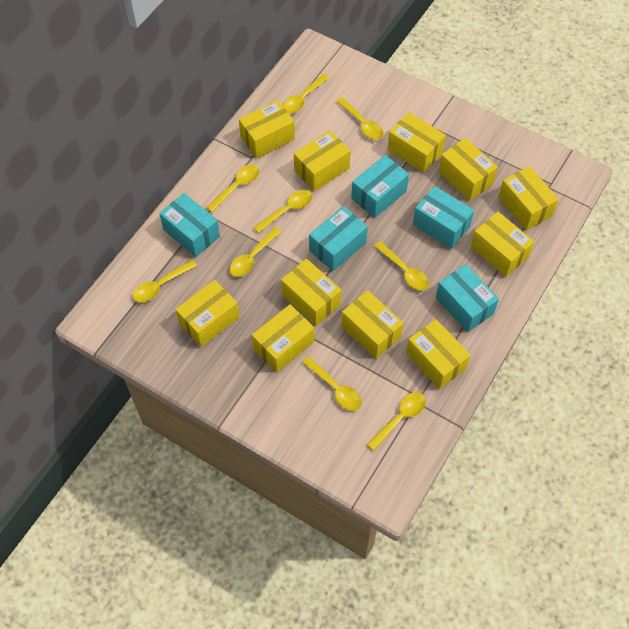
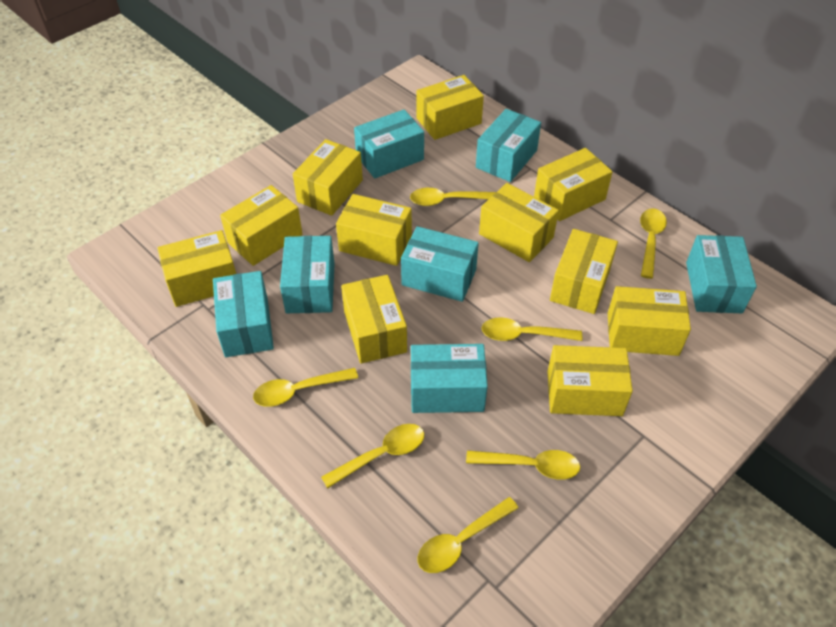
turquoise box: 5 -> 7
yellow spoon: 9 -> 7

